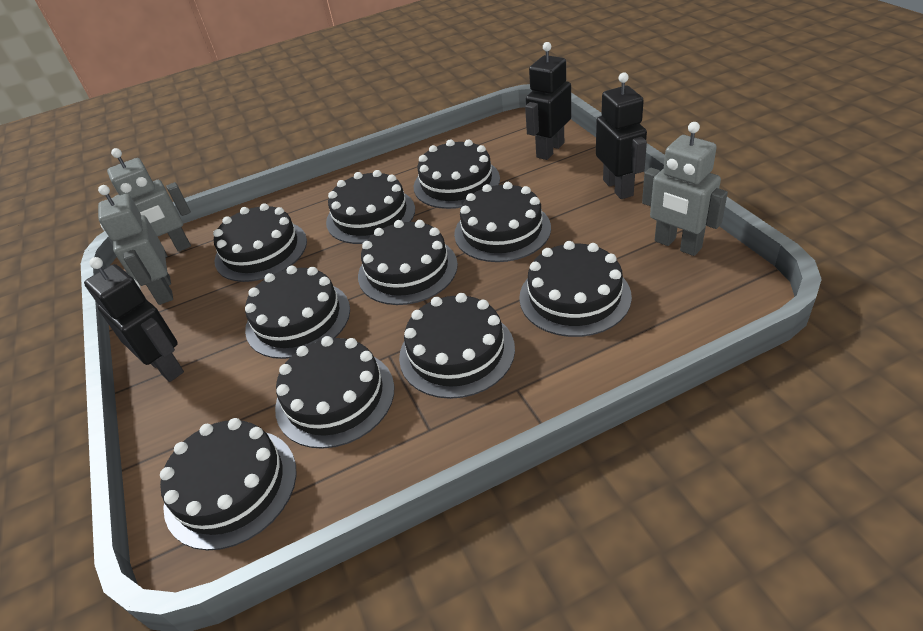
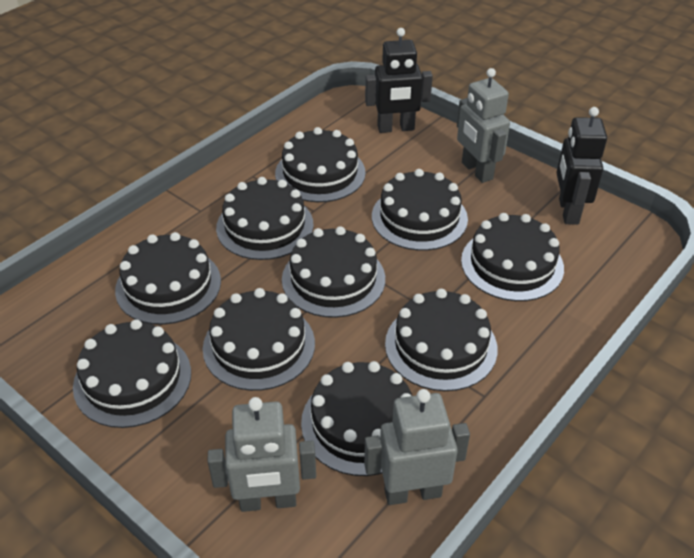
black robot: 3 -> 2

